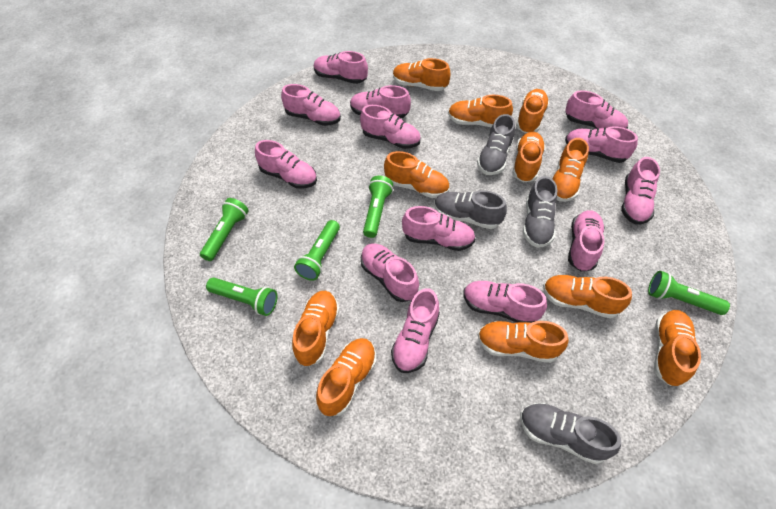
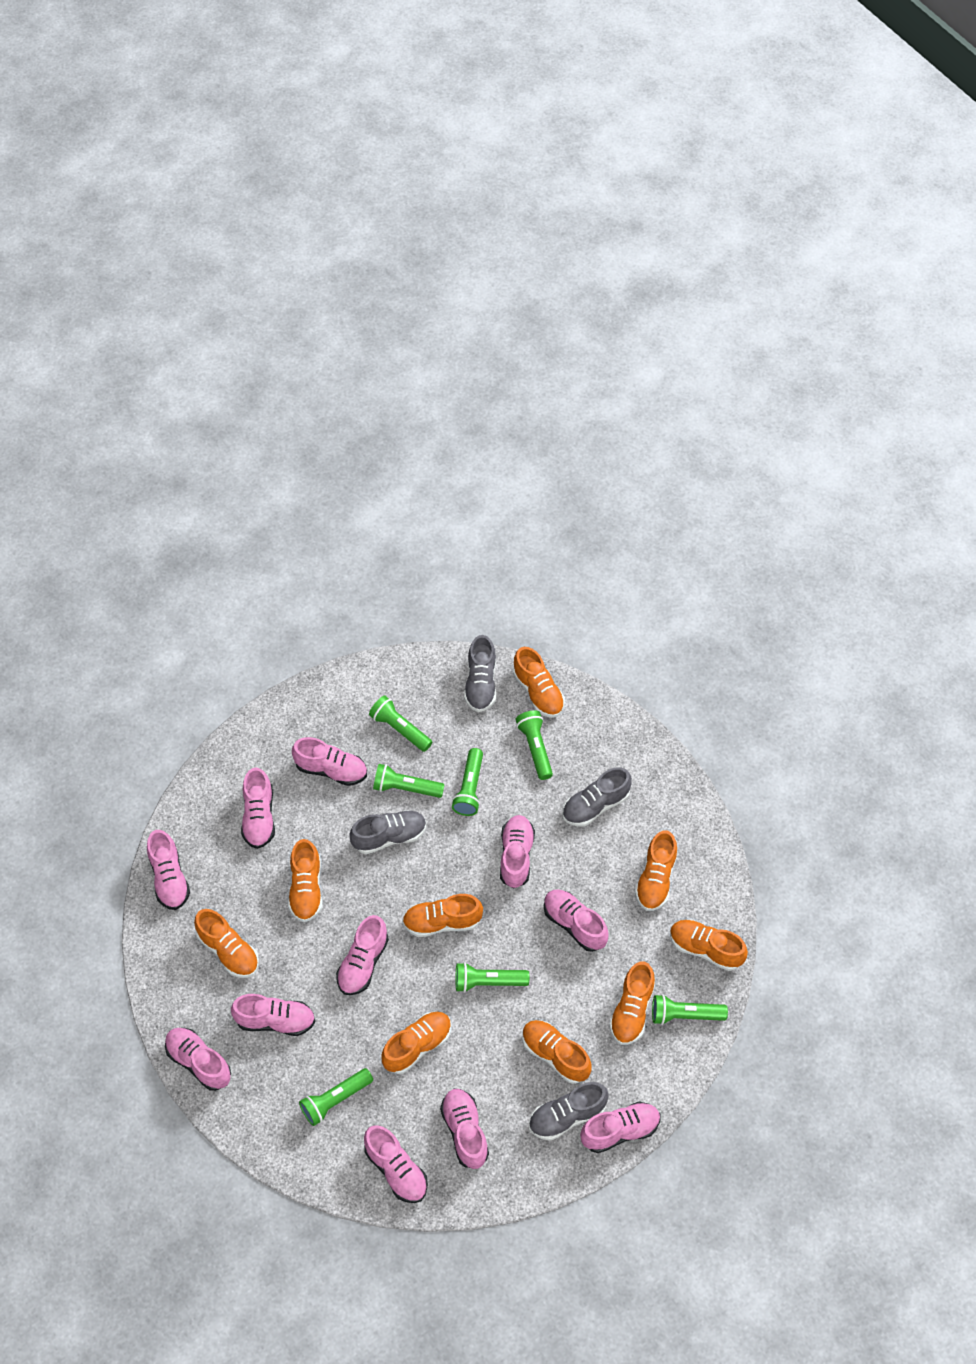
green flashlight: 5 -> 7
orange shoe: 11 -> 9
pink shoe: 13 -> 11

